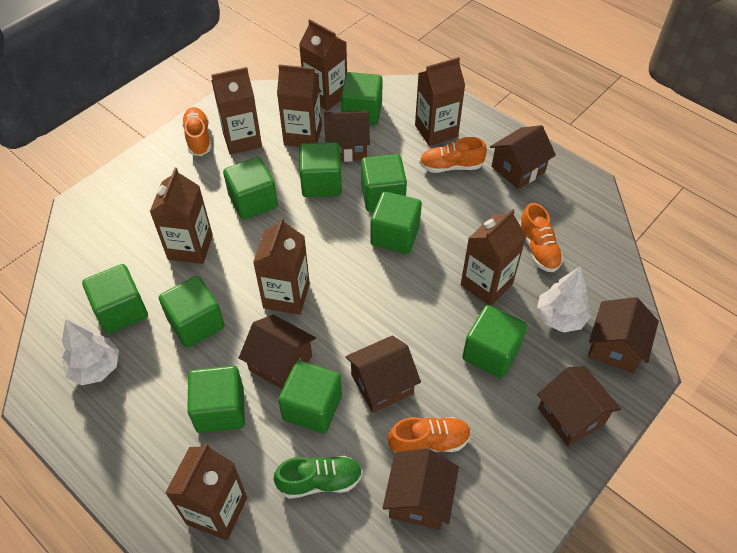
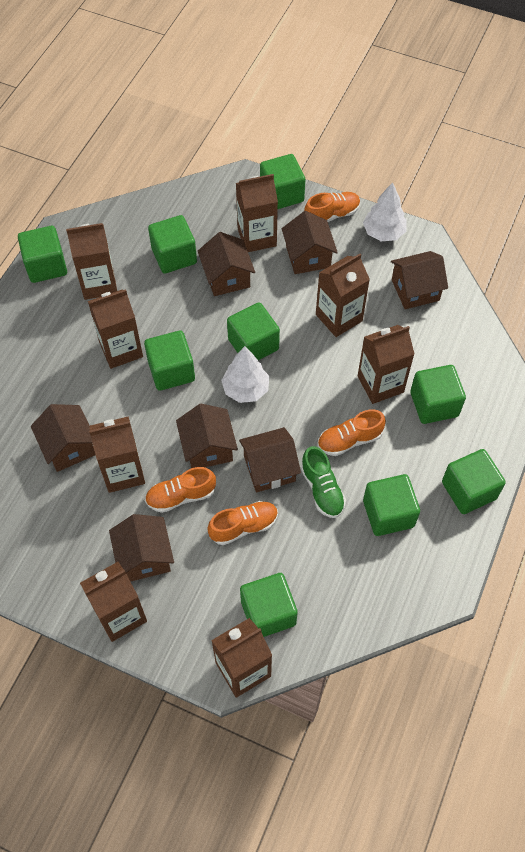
green cube: 10 -> 9

